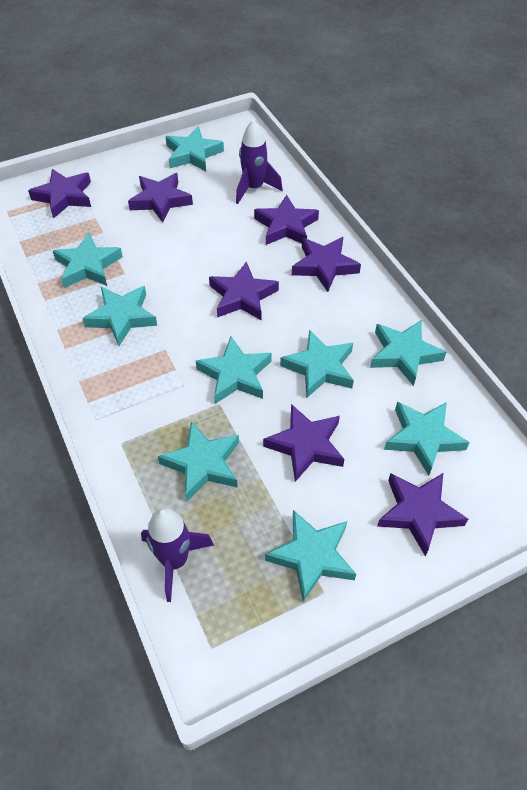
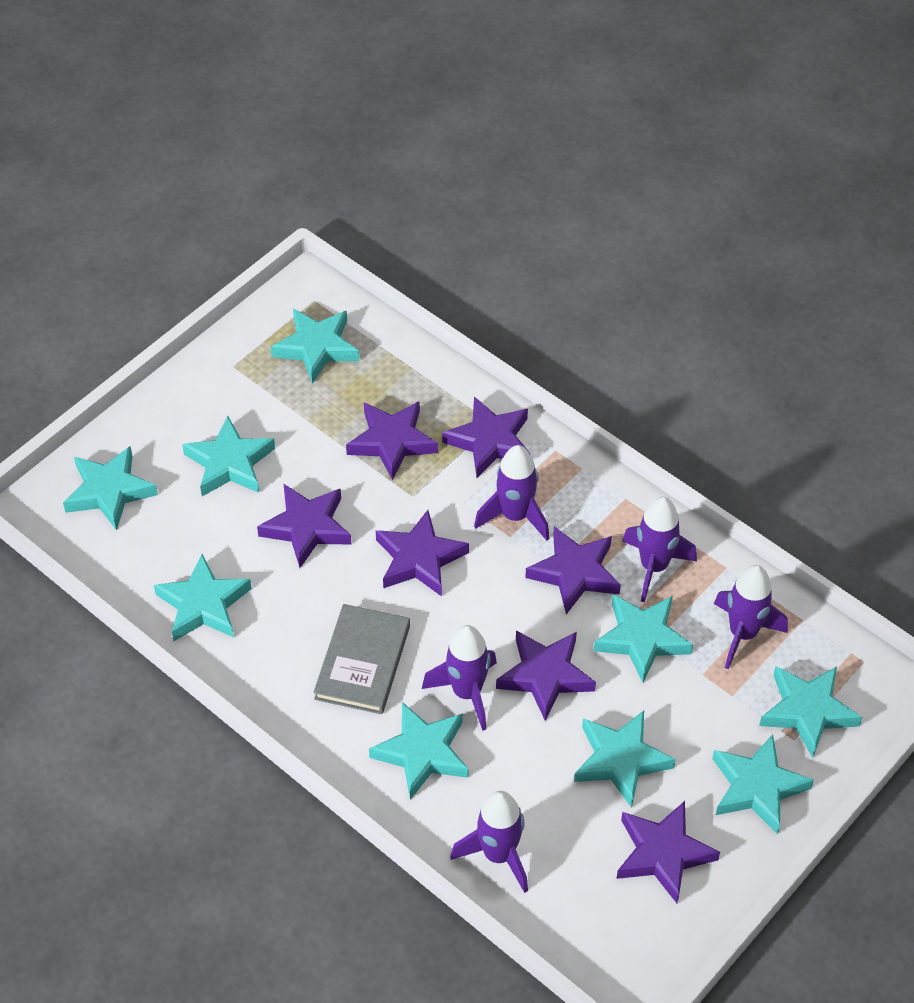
grey book: 0 -> 1
purple rocket: 2 -> 5

